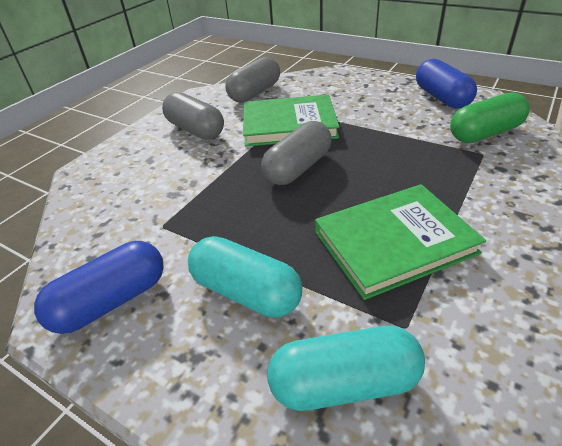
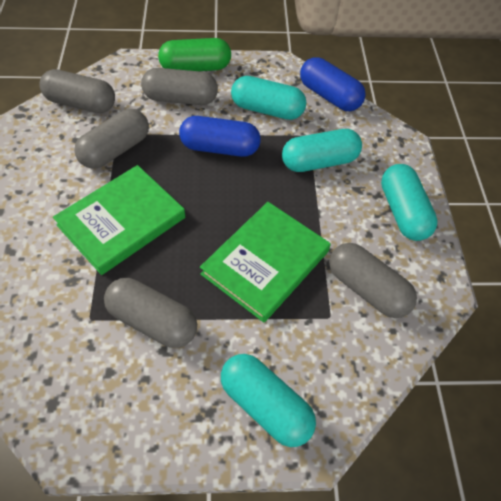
grey capsule: 3 -> 5
turquoise capsule: 2 -> 4

